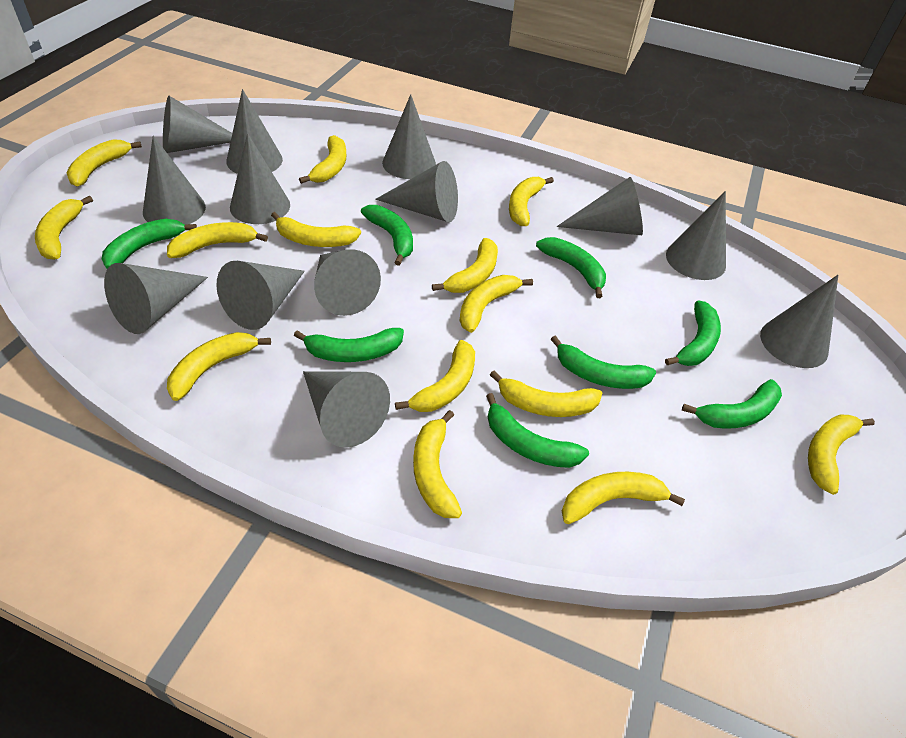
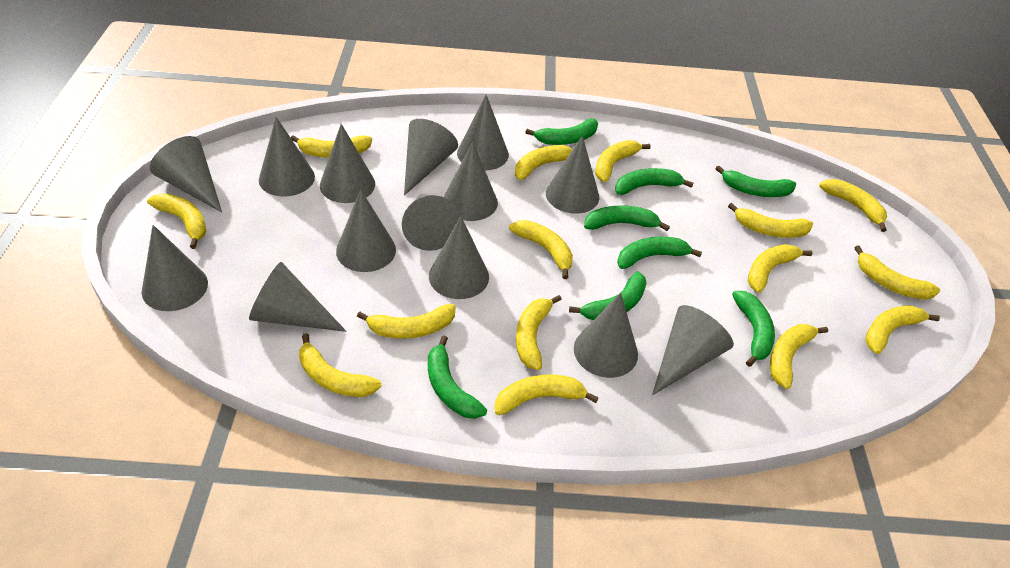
grey cone: 13 -> 14
yellow banana: 14 -> 15

